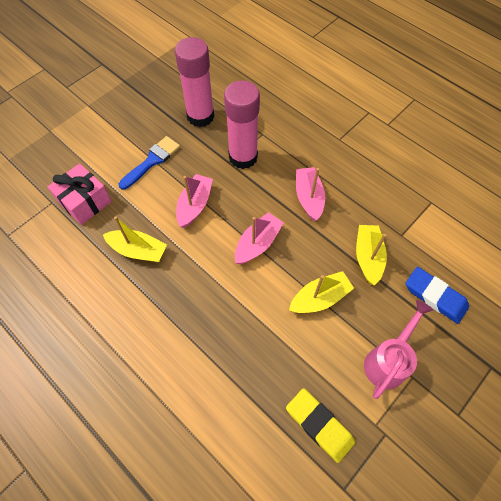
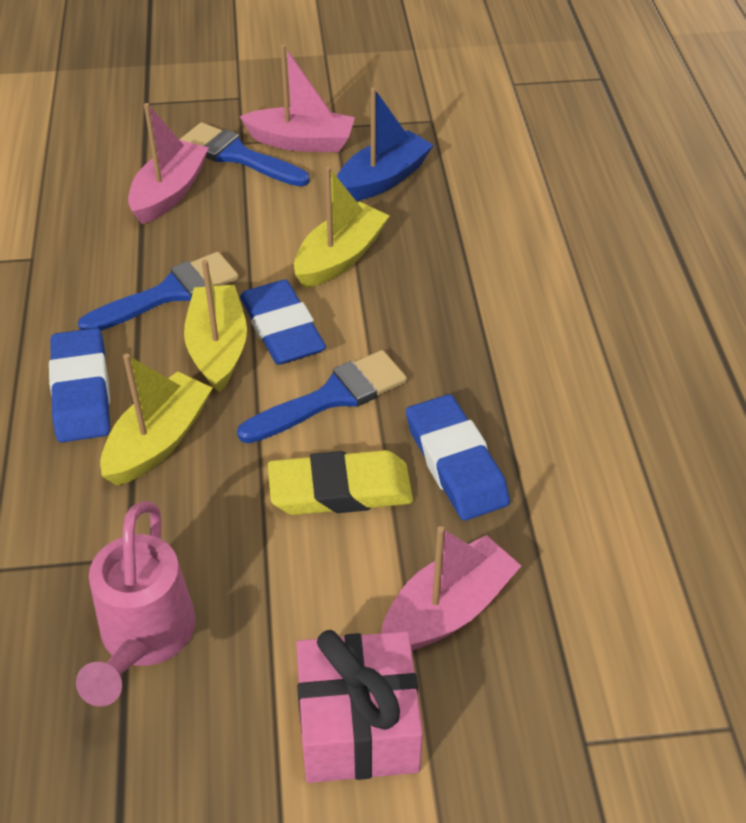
blue boat: 0 -> 1
blue brush: 1 -> 3
blue eraser: 1 -> 3
pink glue stick: 2 -> 0

